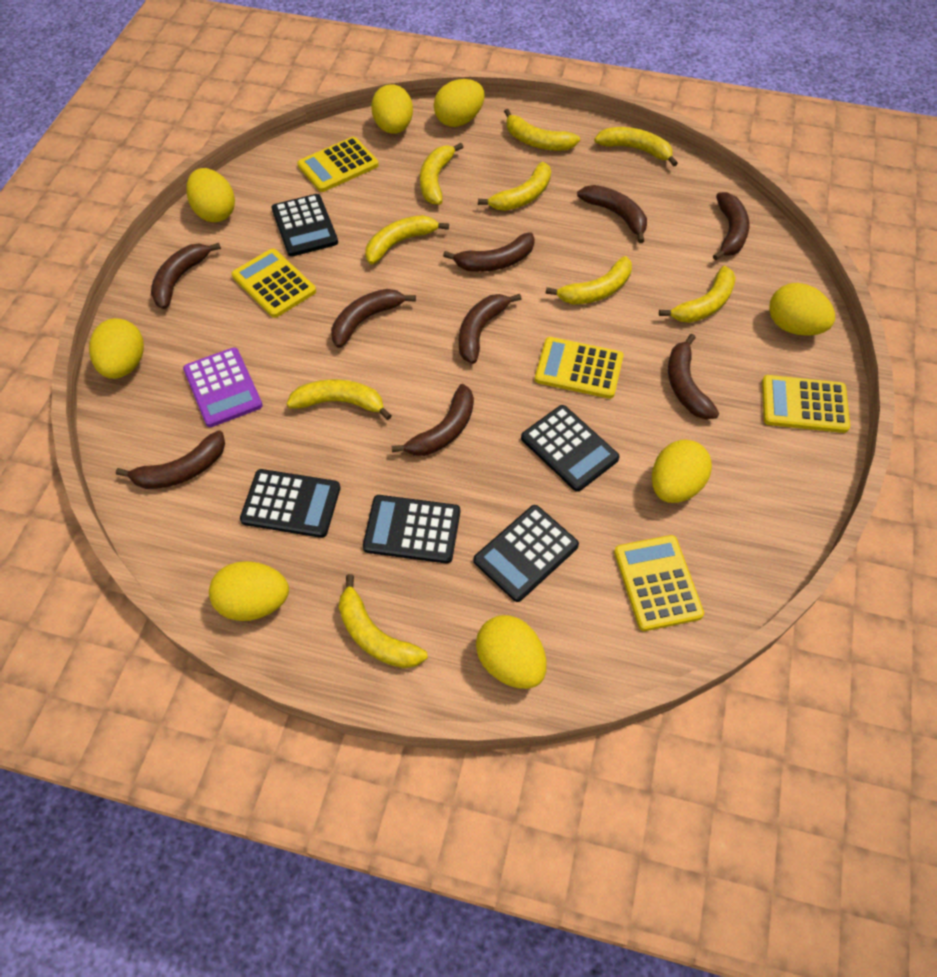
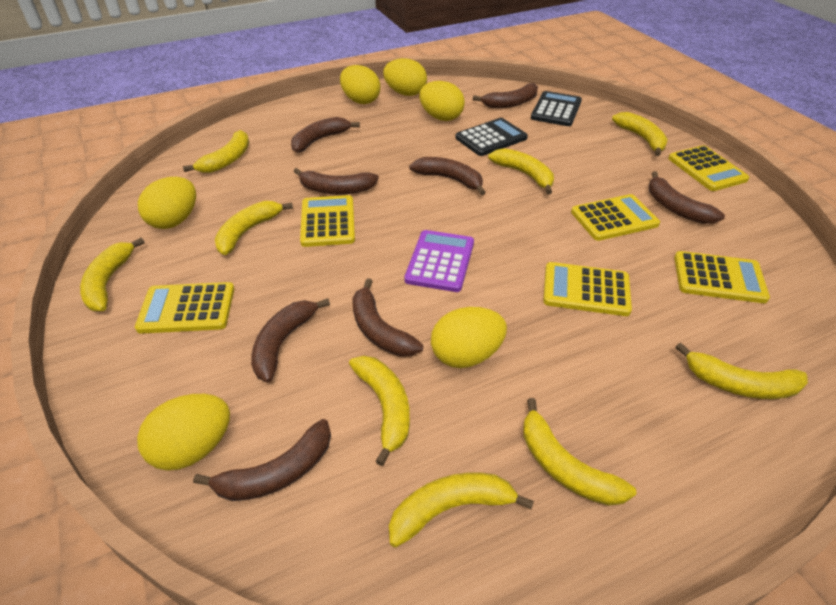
black calculator: 5 -> 2
brown banana: 9 -> 8
yellow calculator: 5 -> 6
yellow egg: 8 -> 6

